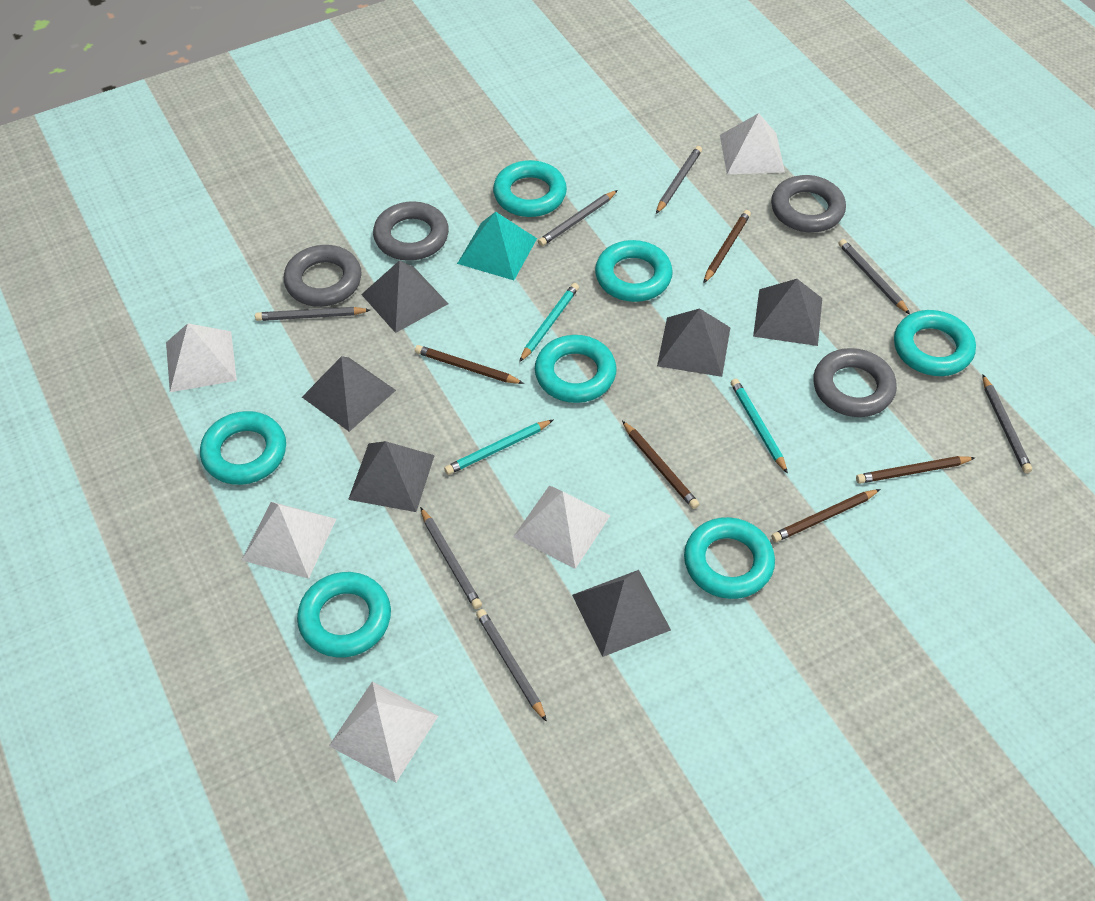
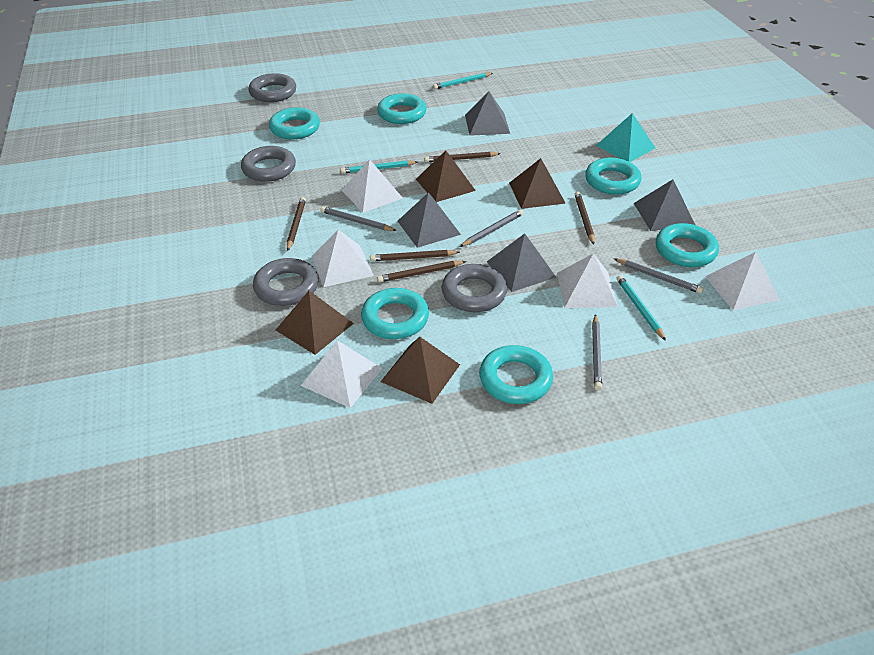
brown pyramid: 0 -> 4
grey pencil: 7 -> 4
grey pyramid: 6 -> 4
turquoise ring: 7 -> 6

